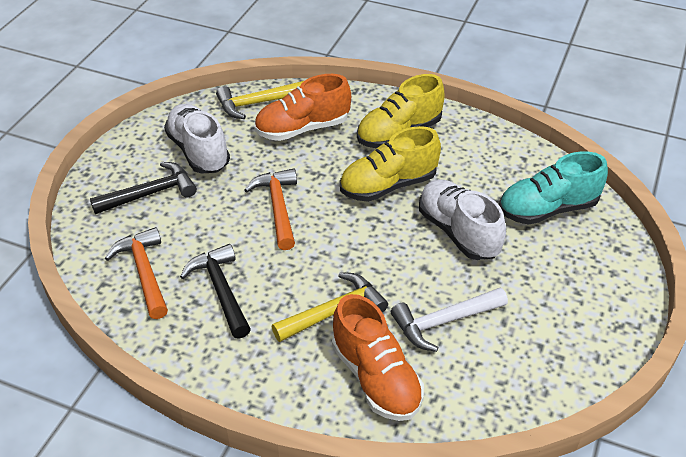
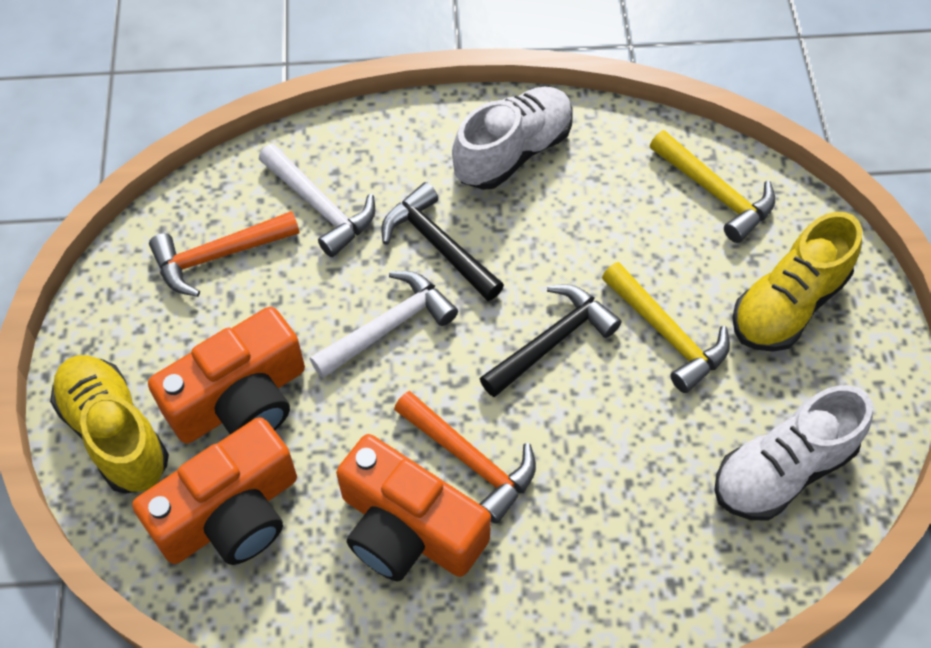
orange camera: 0 -> 3
orange shoe: 2 -> 0
turquoise shoe: 1 -> 0
white hammer: 1 -> 2

